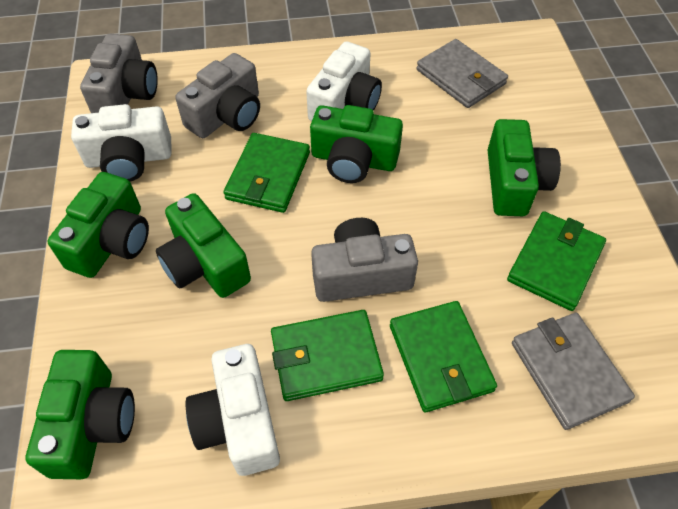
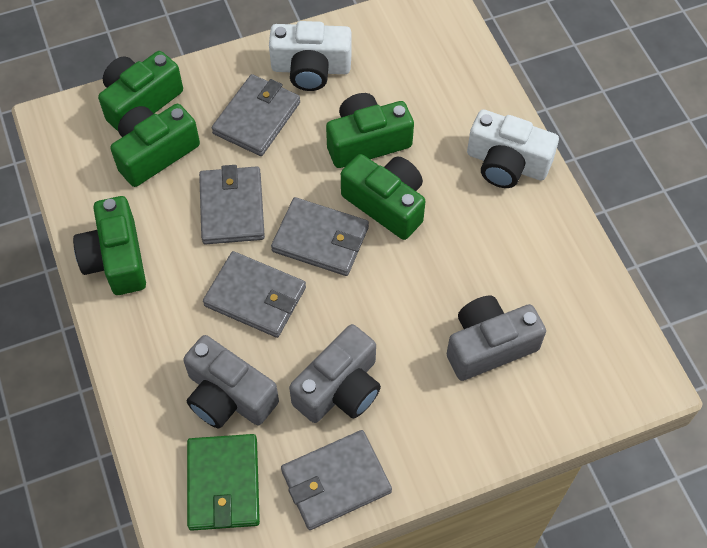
green wallet: 4 -> 1
grey wallet: 2 -> 5
white camera: 3 -> 2

